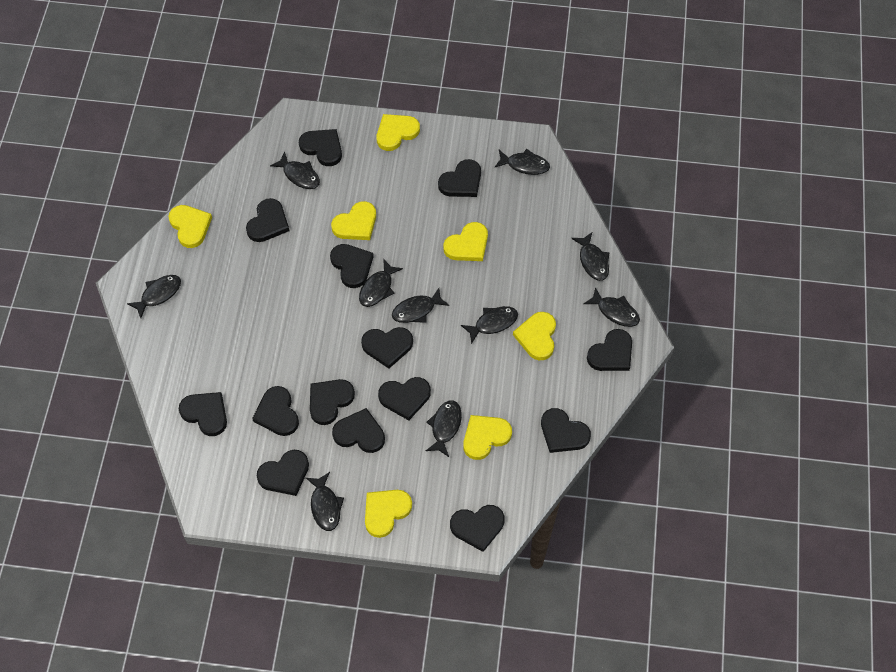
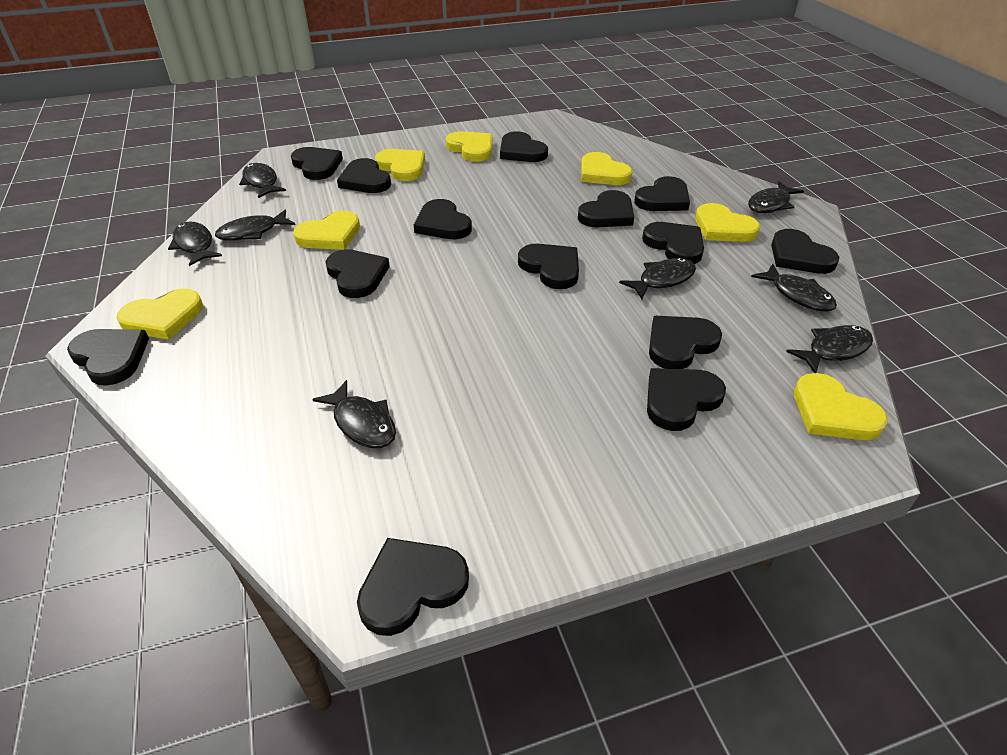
black fish: 10 -> 8

